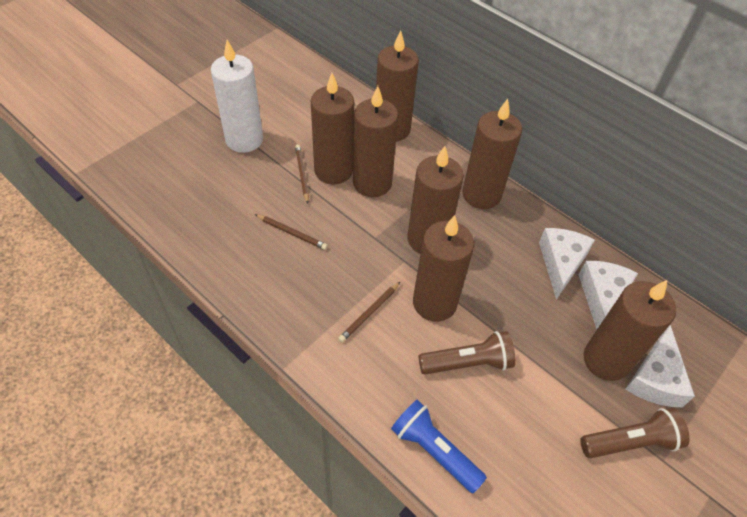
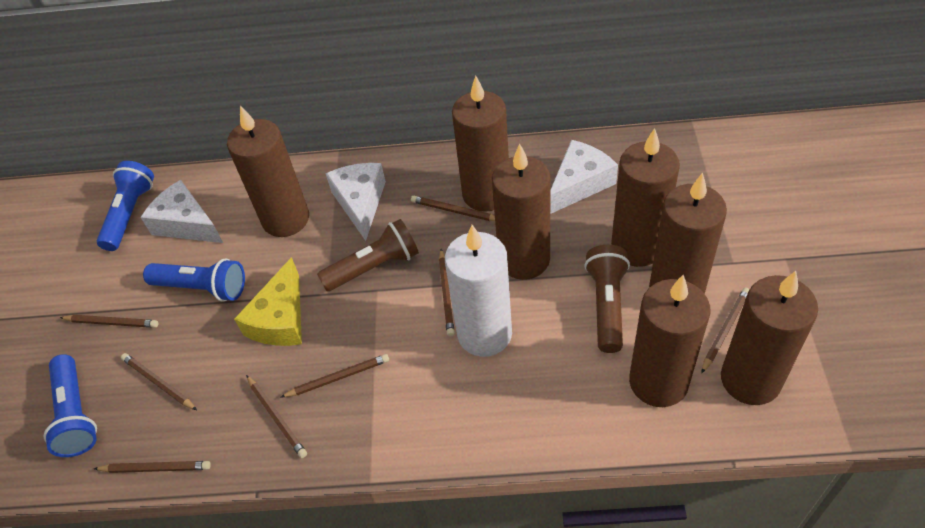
blue flashlight: 1 -> 3
brown pencil: 3 -> 8
yellow cheese: 0 -> 1

